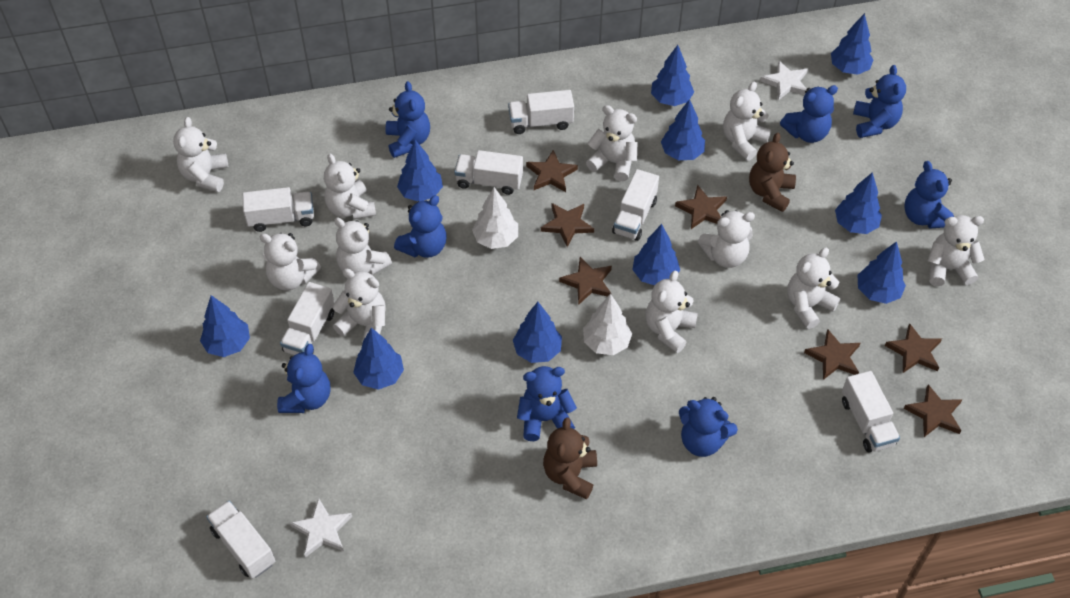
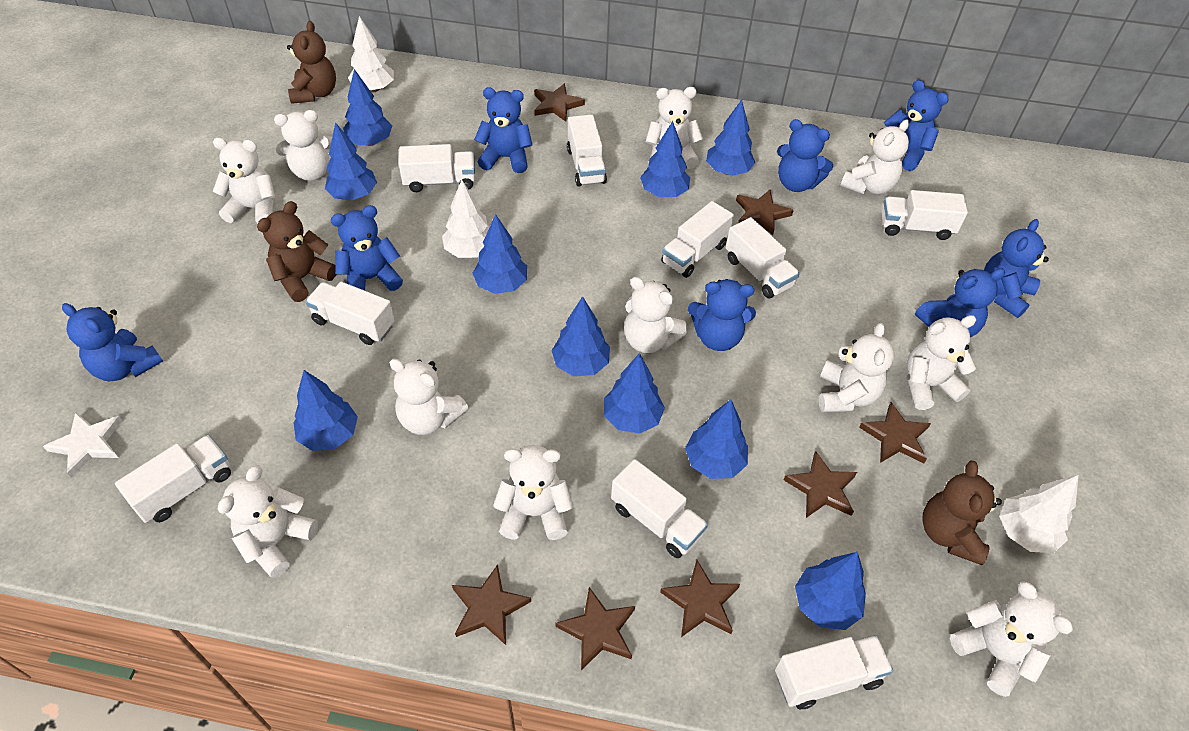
brown teddy bear: 2 -> 3
white star: 2 -> 1
white tree: 2 -> 3
white truck: 7 -> 9

